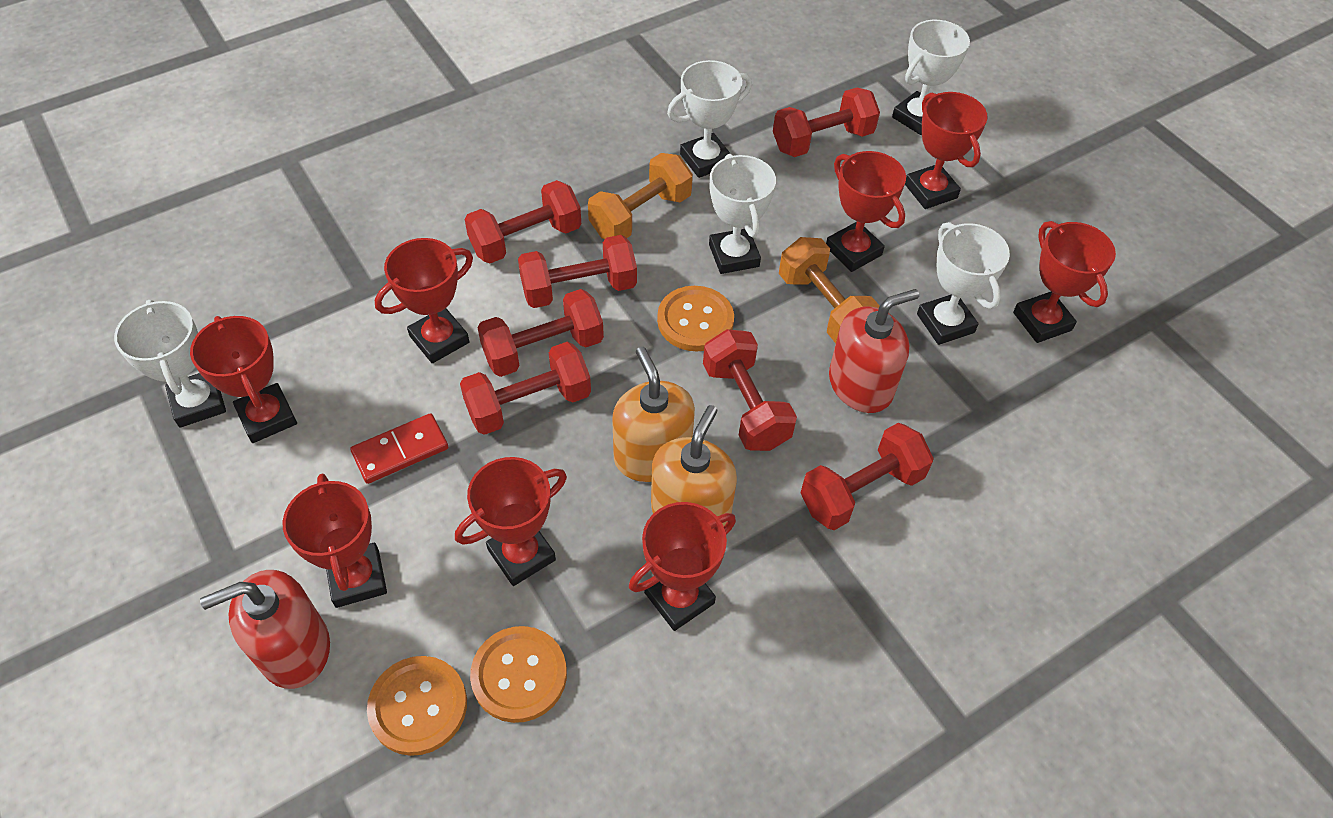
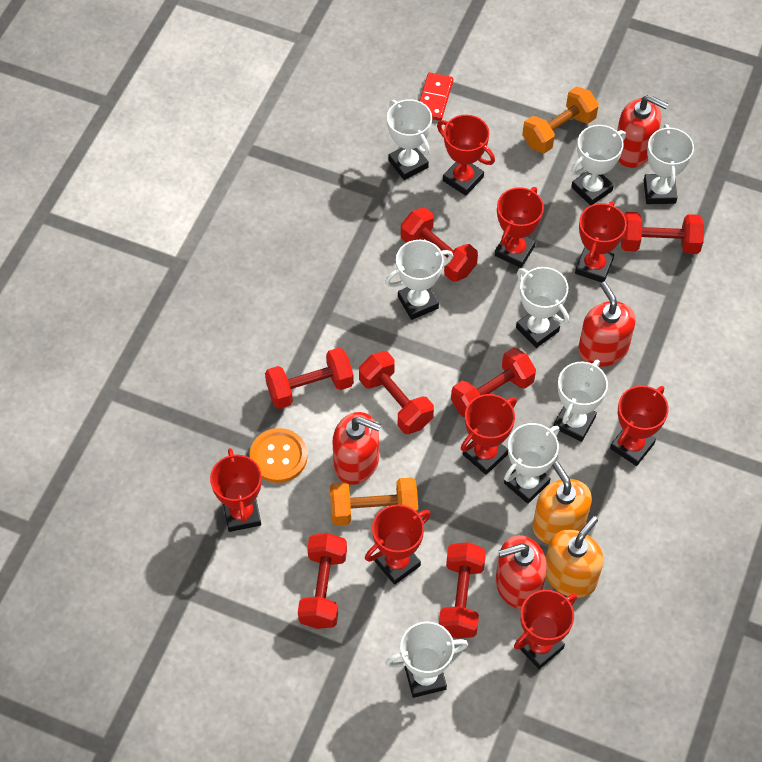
orange button: 3 -> 1
red soap dispenser: 2 -> 4
white trophy: 5 -> 8

